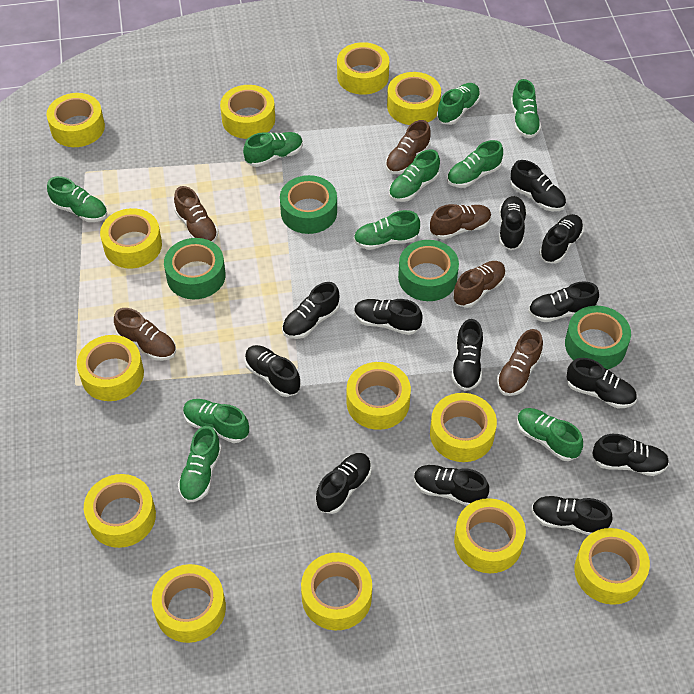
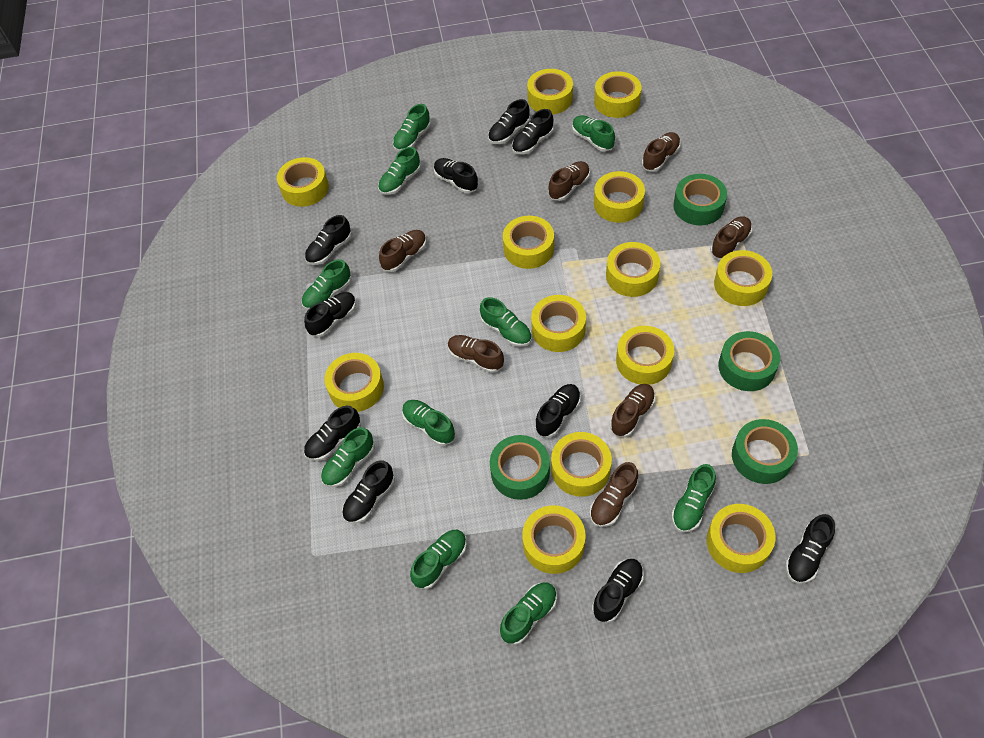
black shoe: 13 -> 10
brown shoe: 6 -> 7

